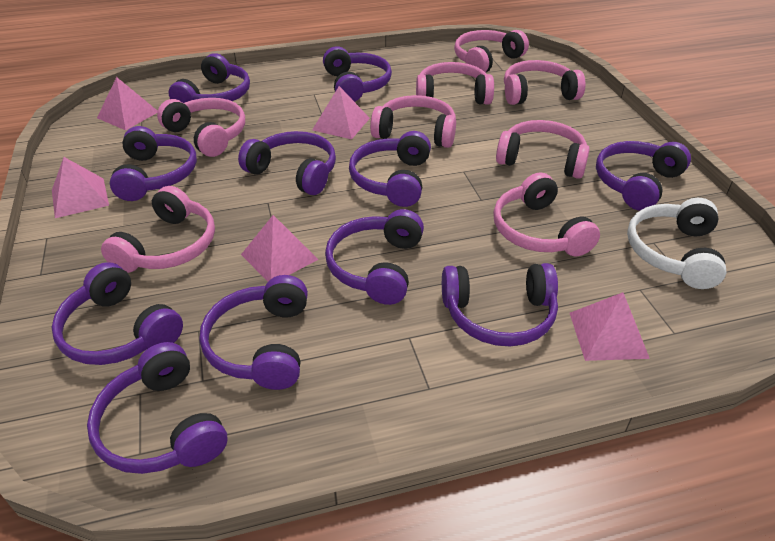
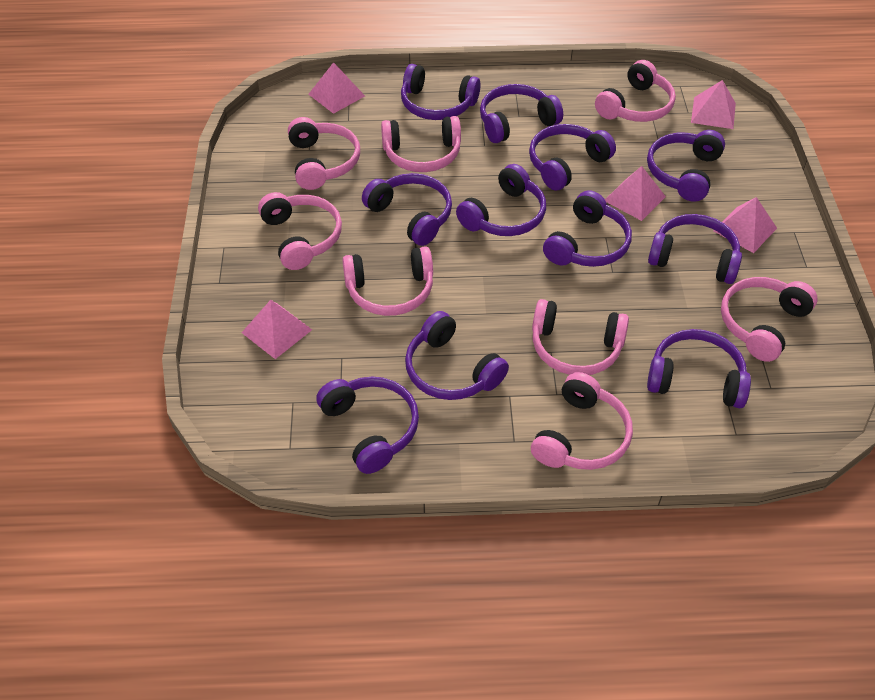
white headphones: 1 -> 0

